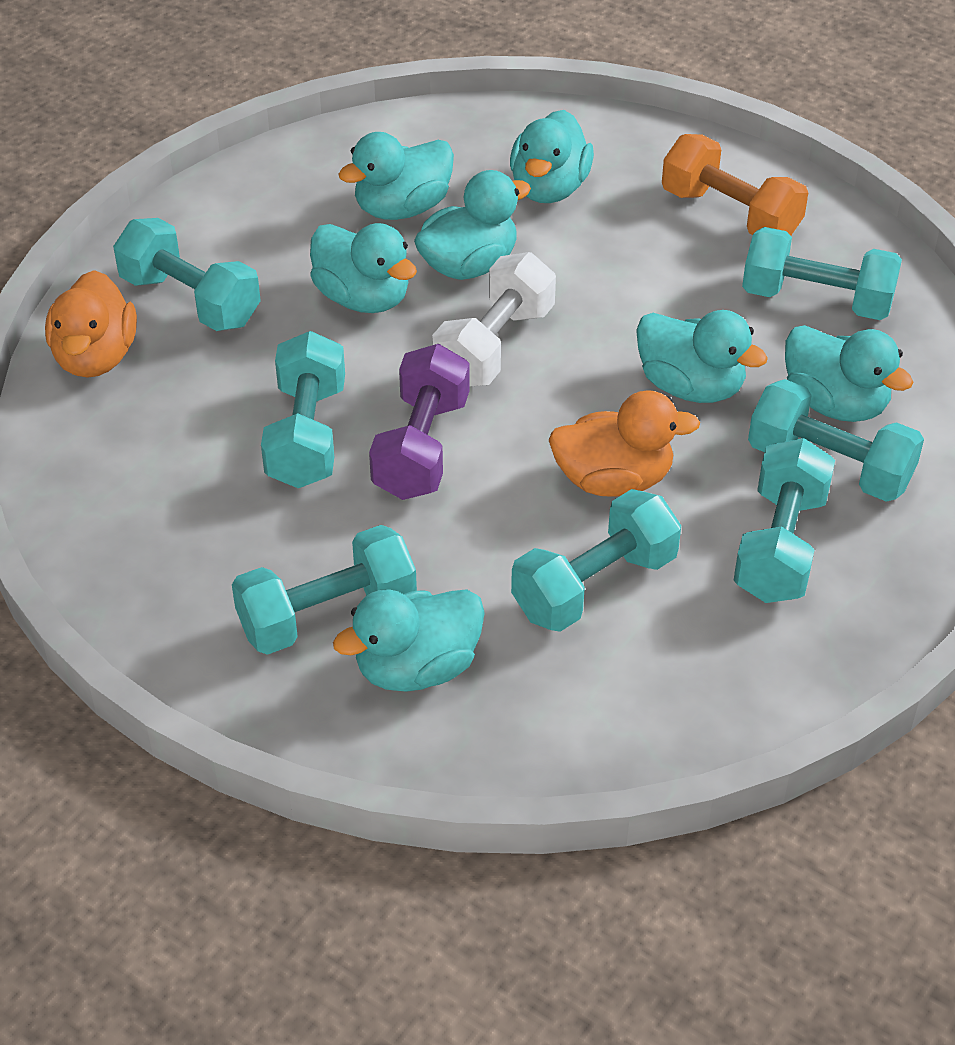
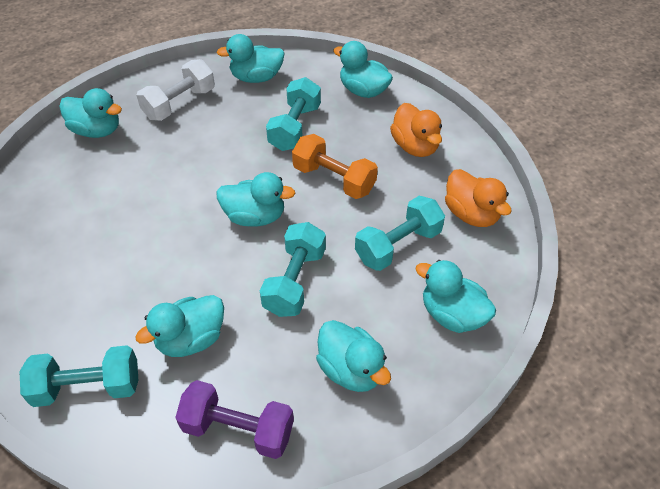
turquoise dumbbell: 7 -> 4

